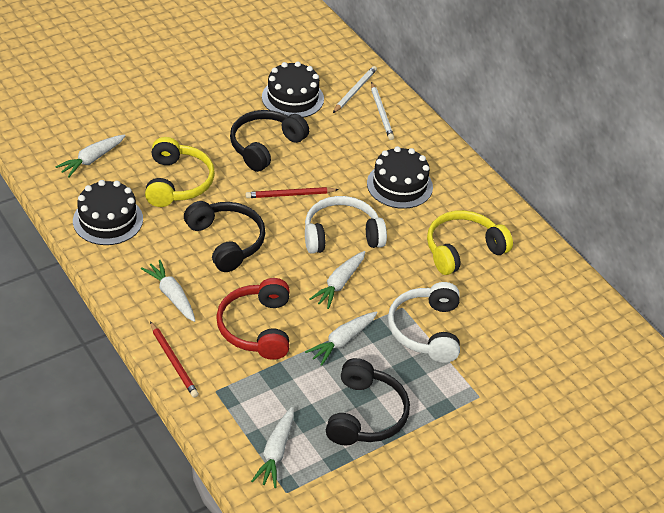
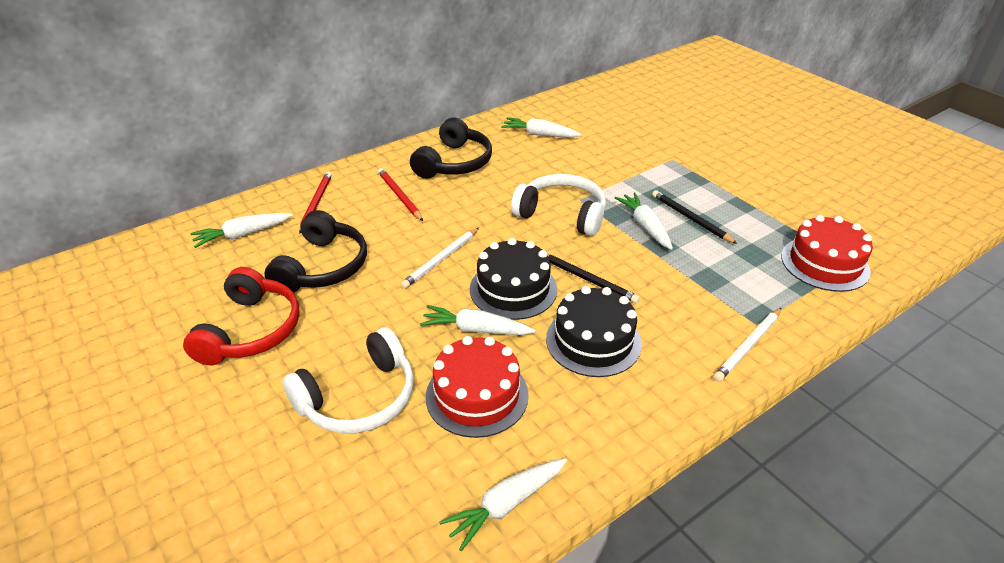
black cake: 3 -> 2
black headphones: 3 -> 2
black pencil: 0 -> 2
red cake: 0 -> 2
yellow headphones: 2 -> 0

